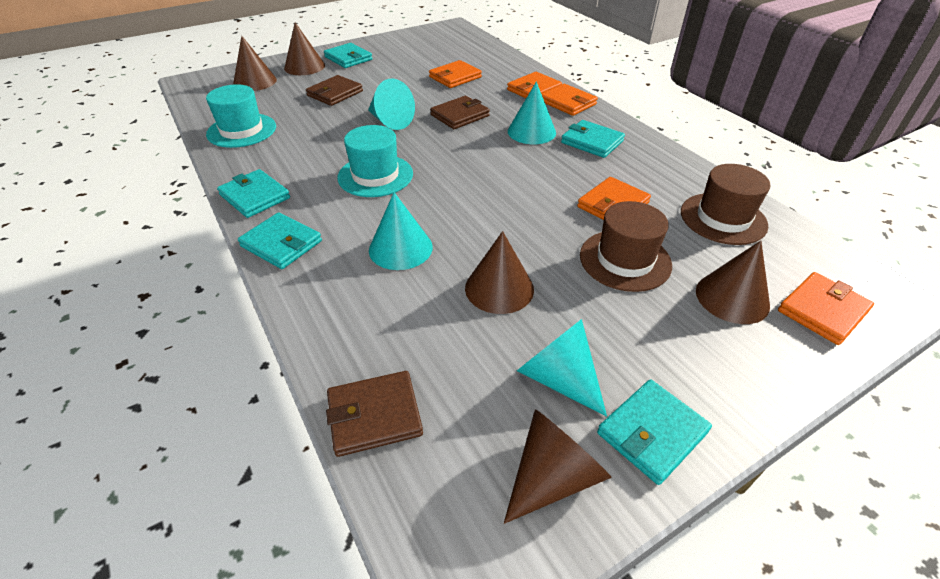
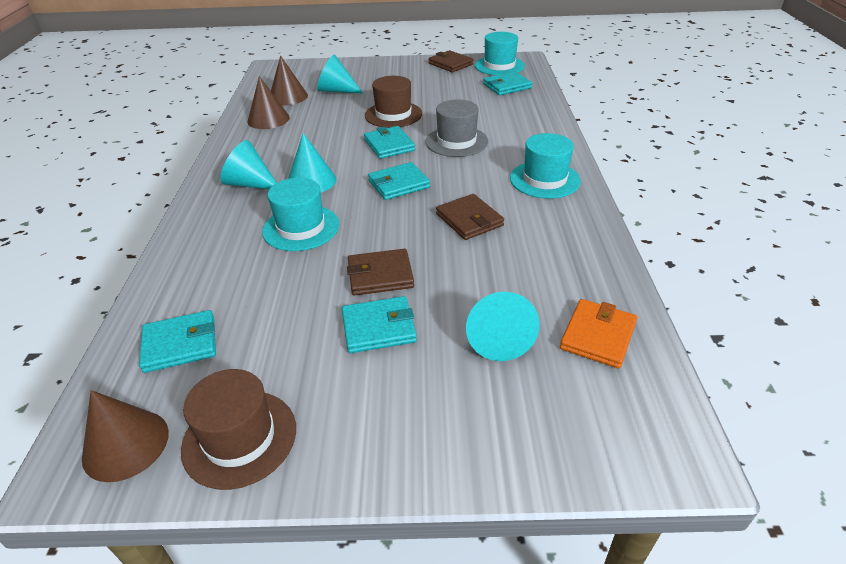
brown cone: 5 -> 3
grey hat: 0 -> 1
orange wallet: 5 -> 1
turquoise hat: 2 -> 3

